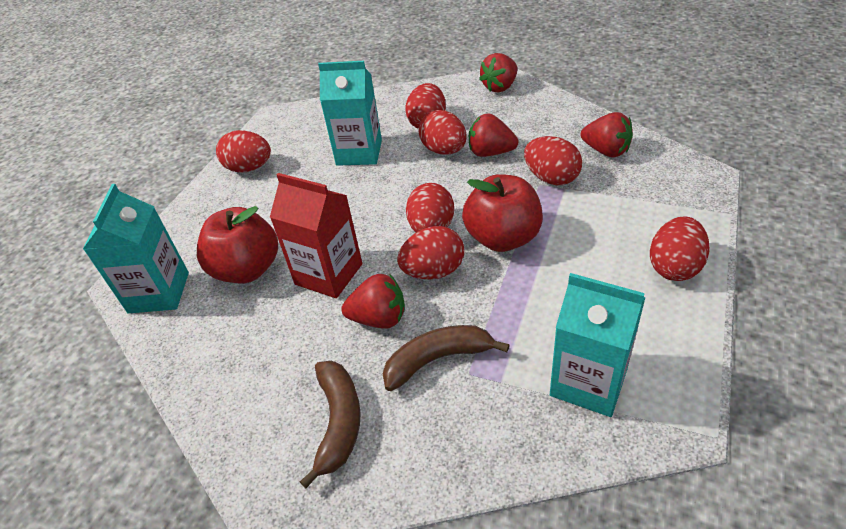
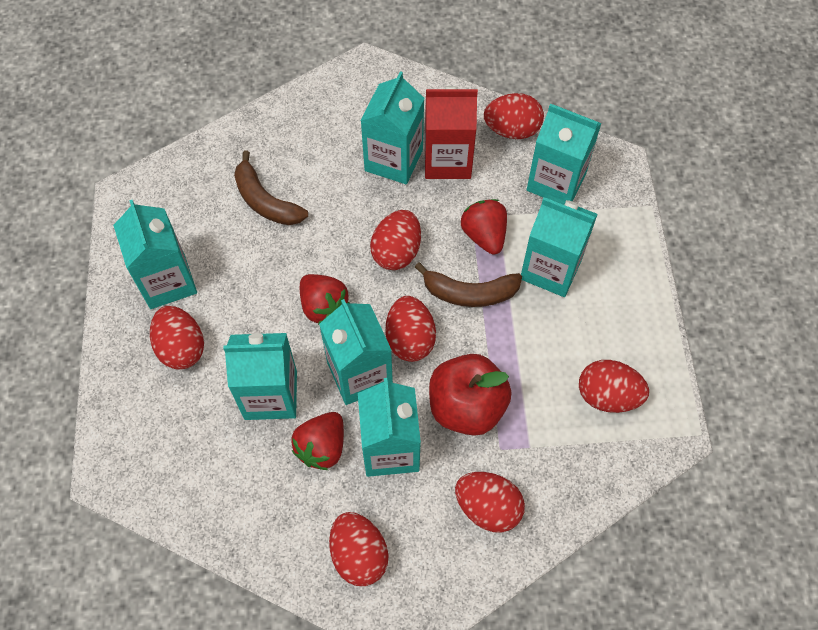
red apple: 2 -> 1
red strawberry: 4 -> 3
turquoise carton: 3 -> 7

